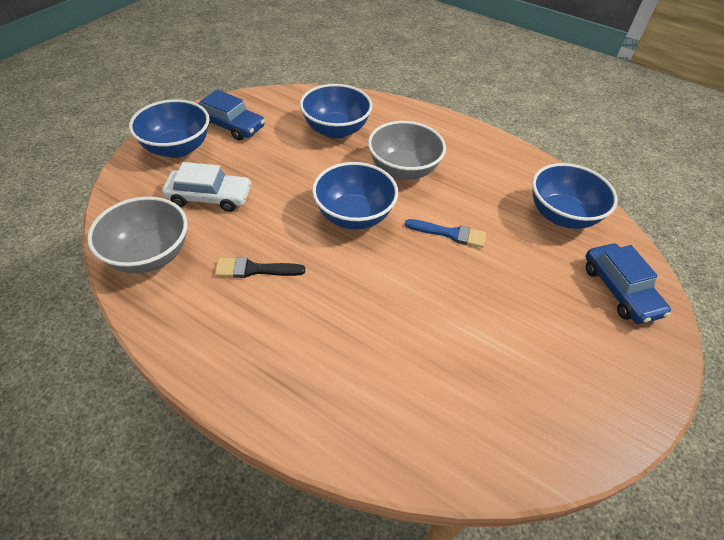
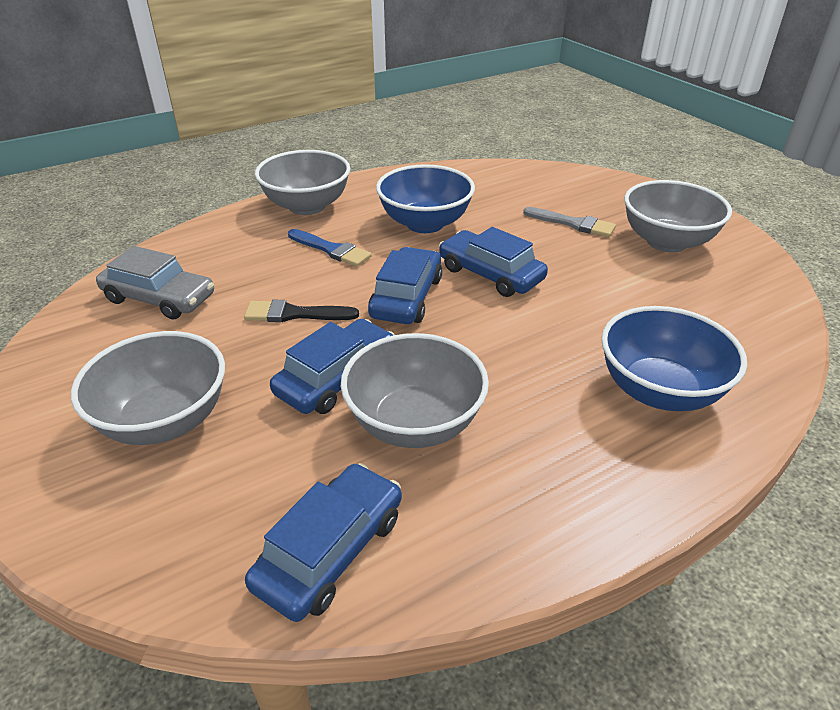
blue bowl: 4 -> 2
blue car: 2 -> 4
grey bowl: 2 -> 4
grey brush: 0 -> 1
grey car: 0 -> 1
white car: 1 -> 0

